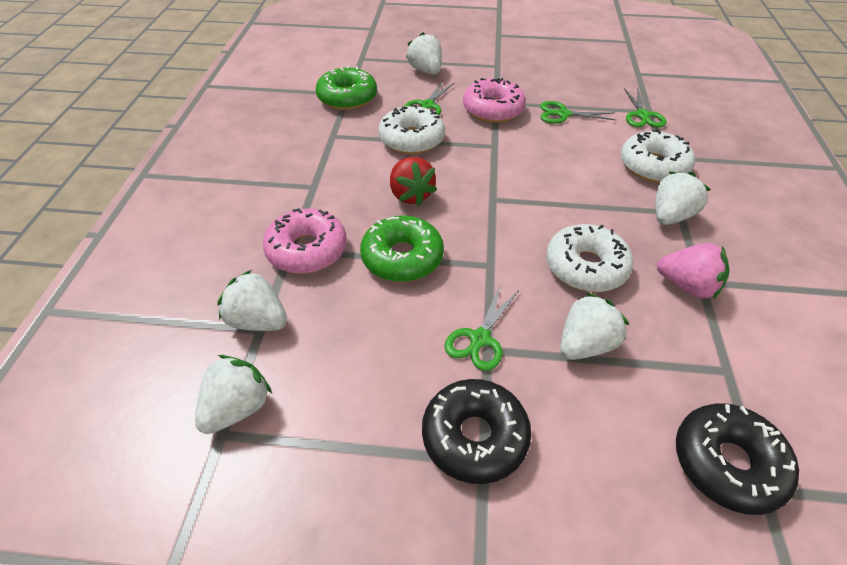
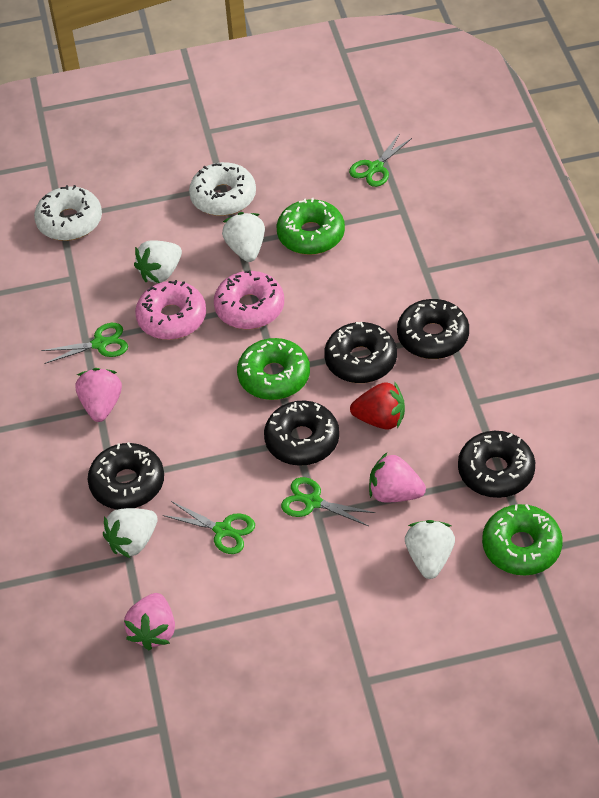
black donut: 2 -> 5
green donut: 2 -> 3
pink strawberry: 1 -> 3
white donut: 3 -> 2
white strawberry: 5 -> 4

